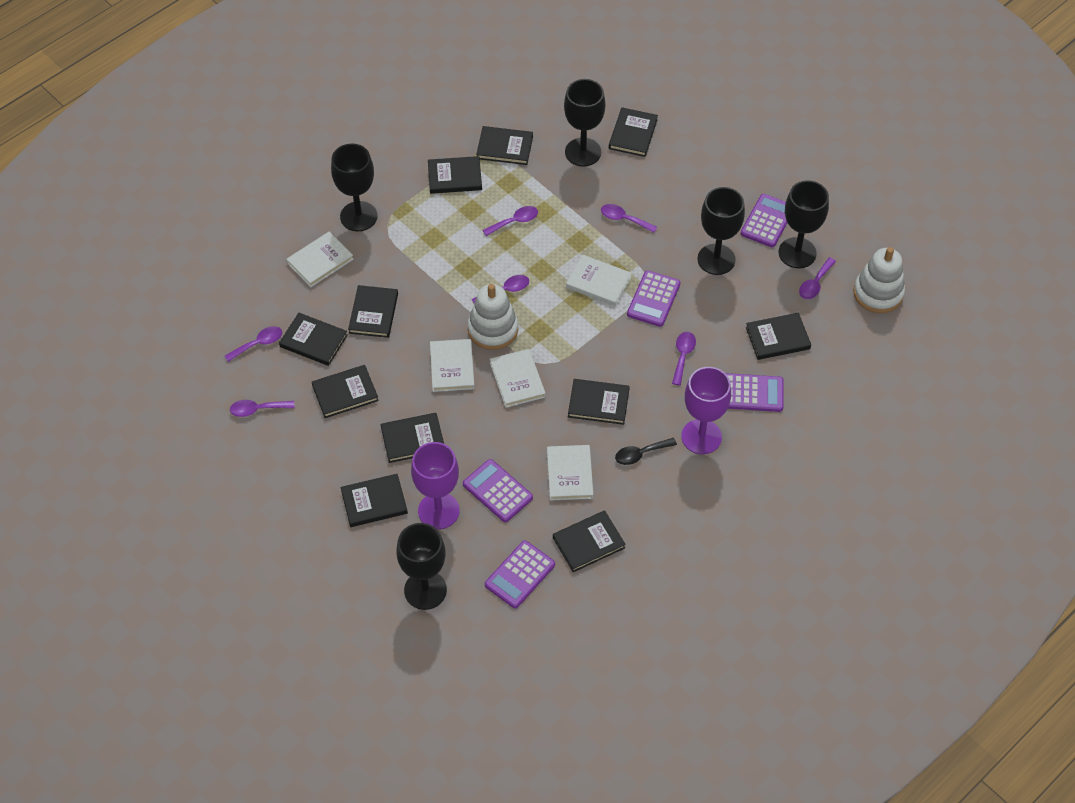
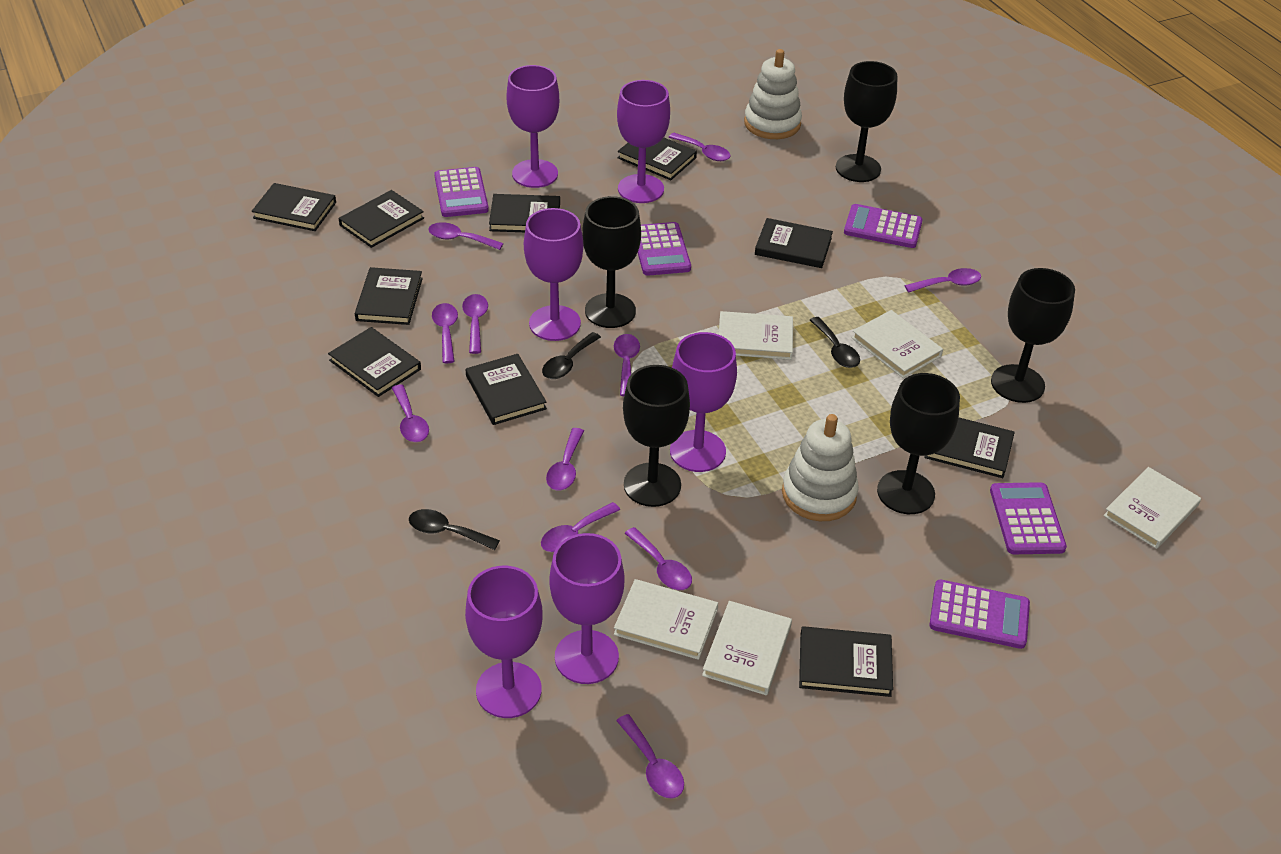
black book: 11 -> 10
black spoon: 1 -> 3
purple goblet: 2 -> 6
purple spoon: 7 -> 11

